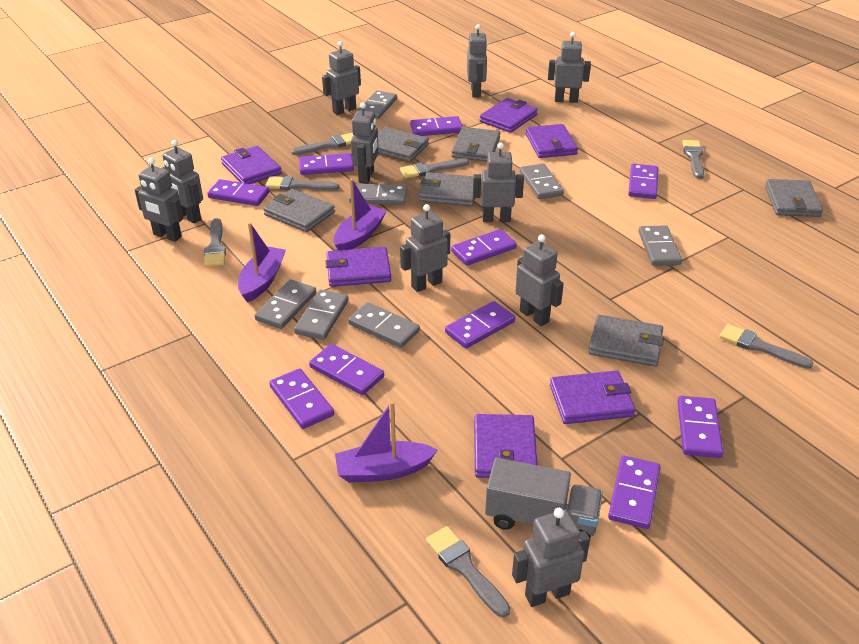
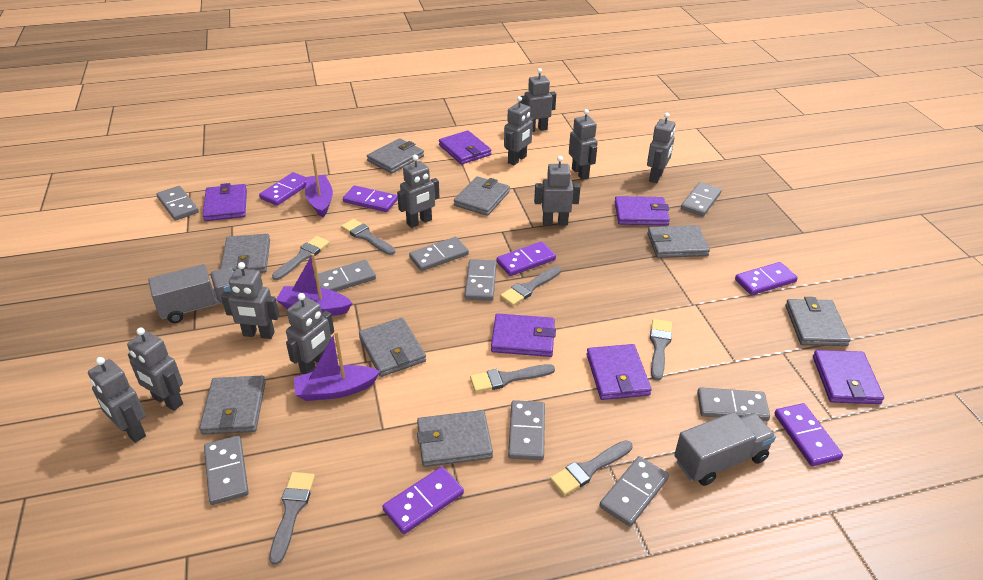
grey domino: 7 -> 9
grey truck: 1 -> 2
grey wallet: 6 -> 8
purple domino: 10 -> 6

